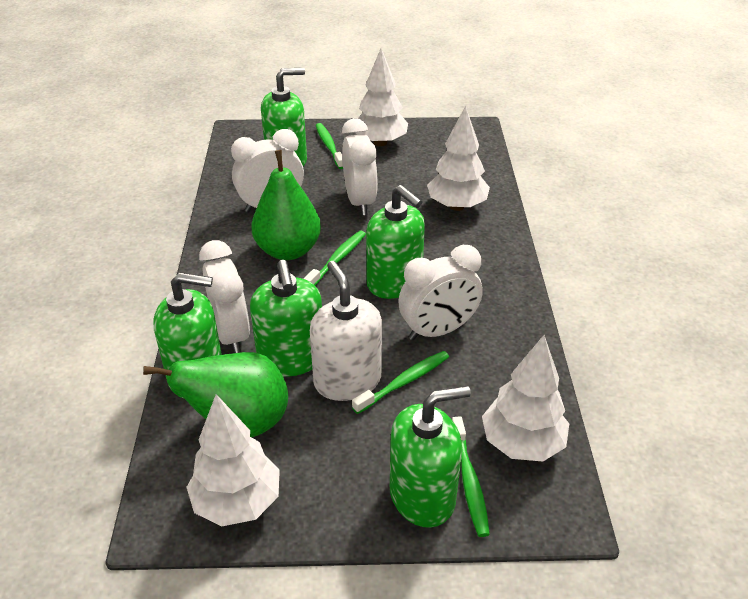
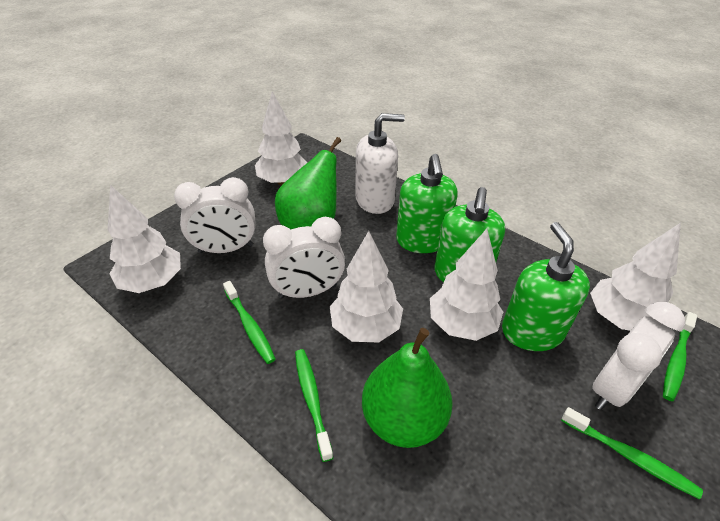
green soap dispenser: 5 -> 3
white clock: 4 -> 3
white tree: 4 -> 5

